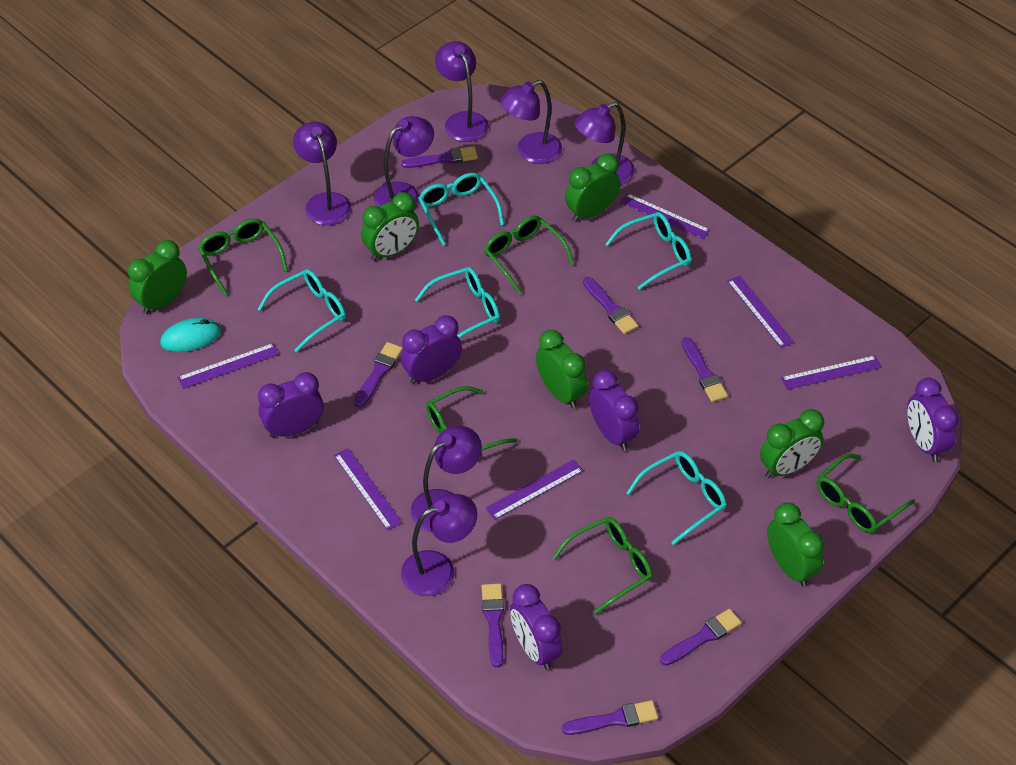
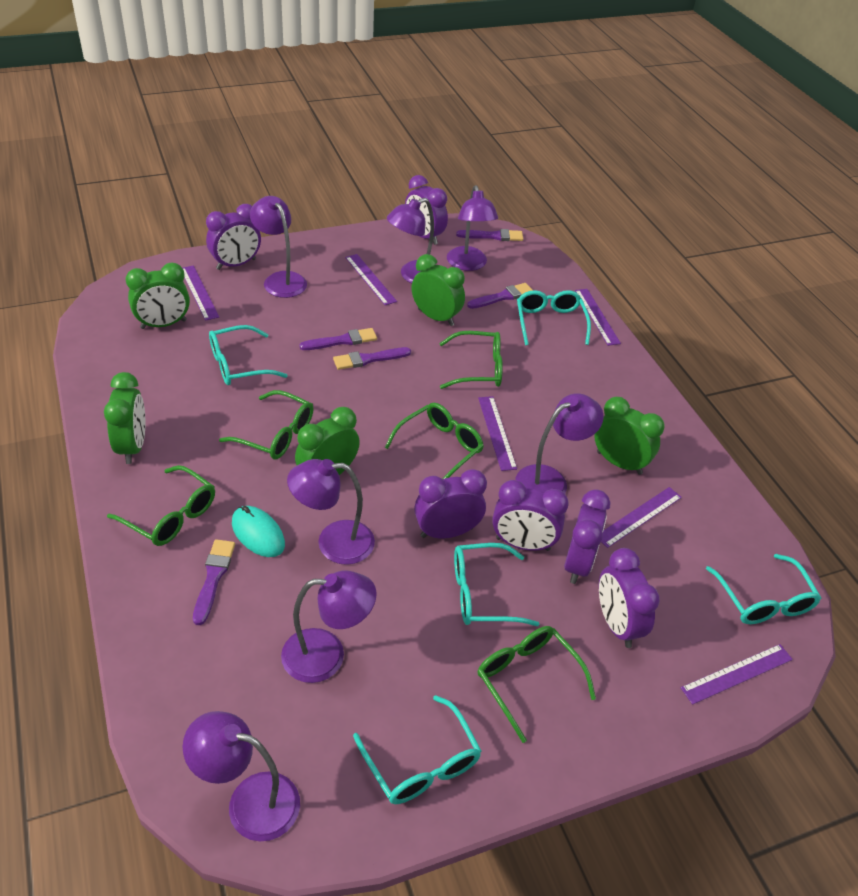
green clock: 6 -> 5
purple brush: 7 -> 5
purple clock: 5 -> 6

